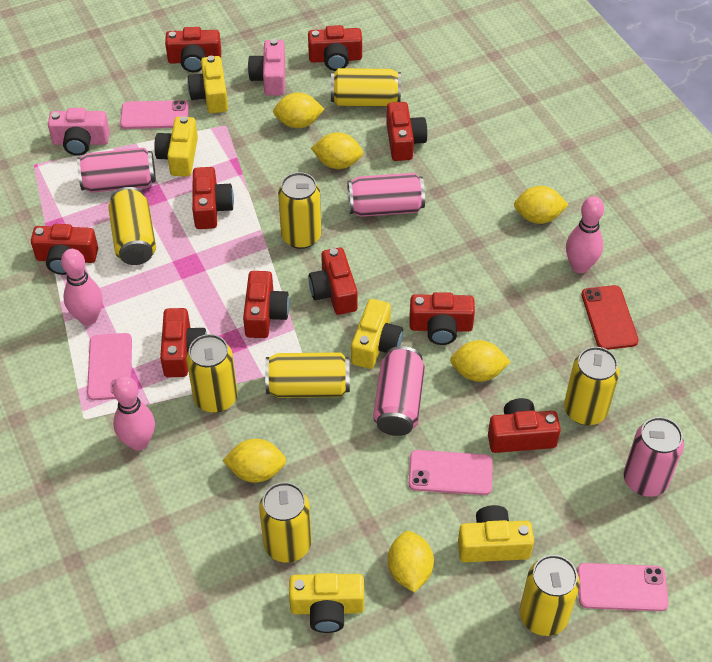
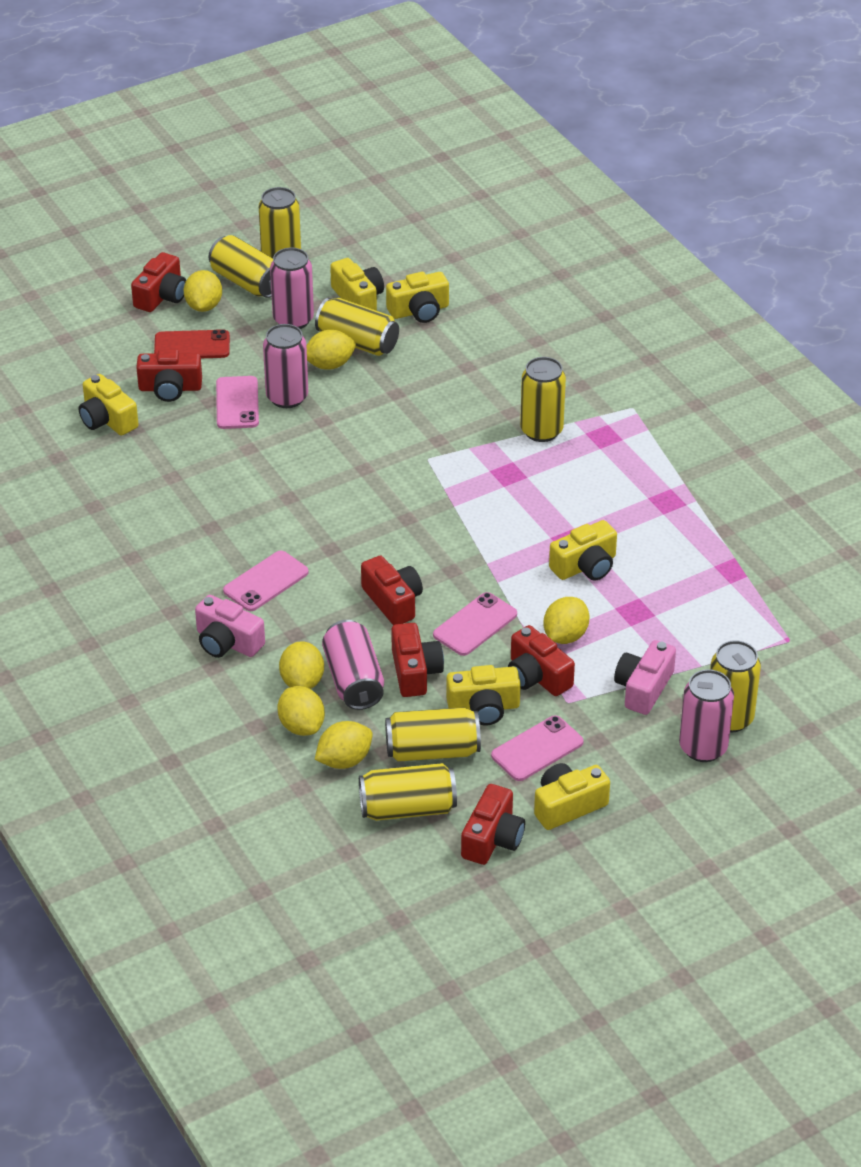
pink bowling pin: 3 -> 0
red camera: 10 -> 6
yellow camera: 5 -> 6
yellow can: 8 -> 7

